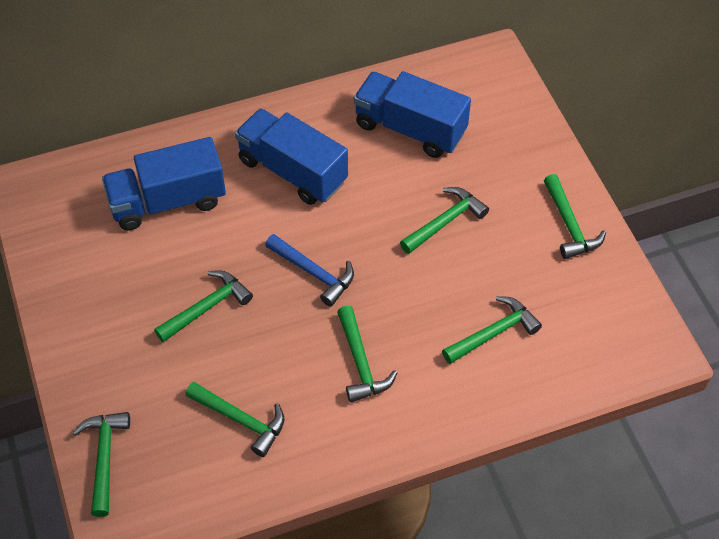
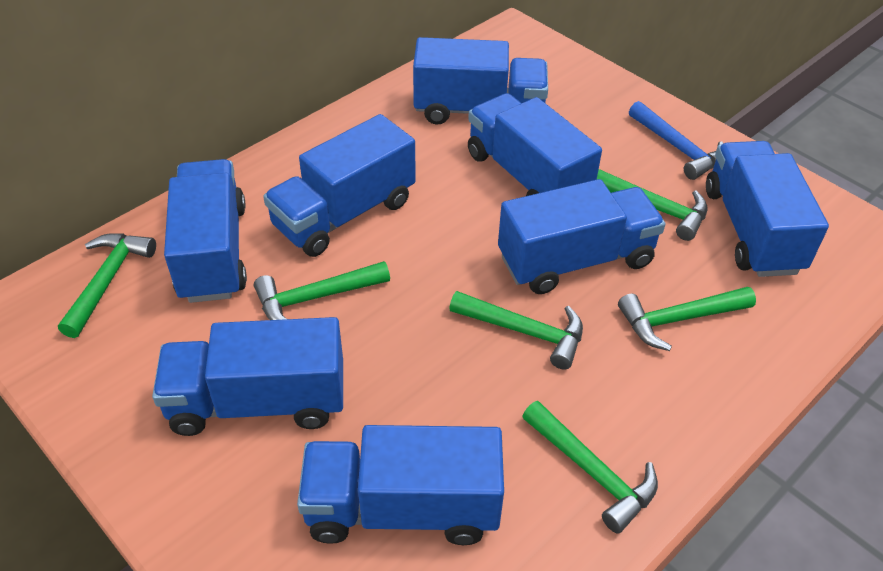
blue truck: 3 -> 8
green hammer: 7 -> 6

